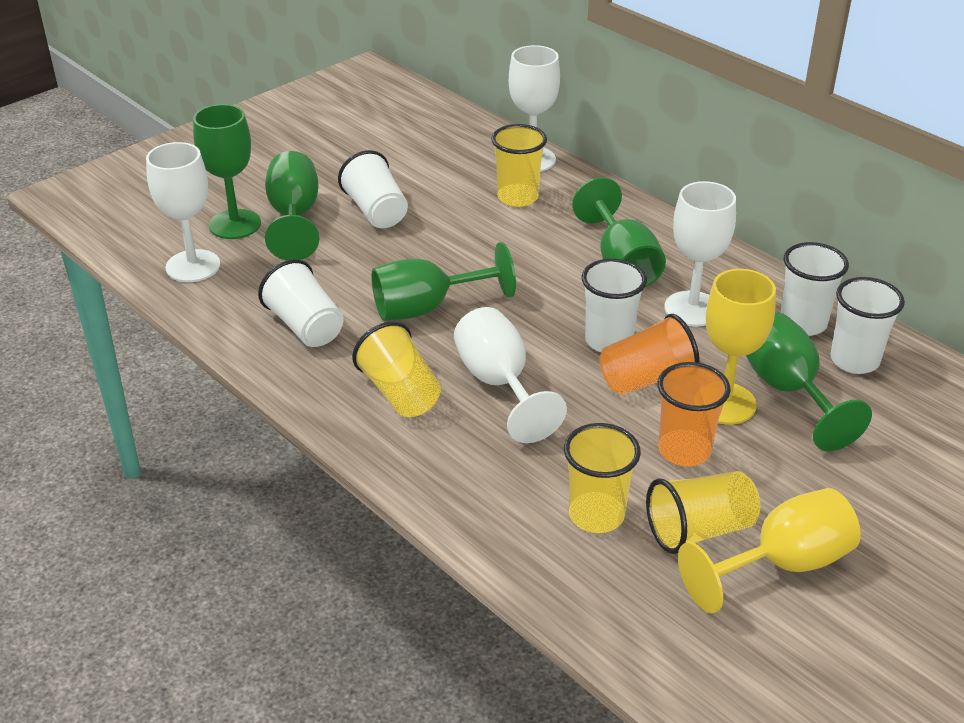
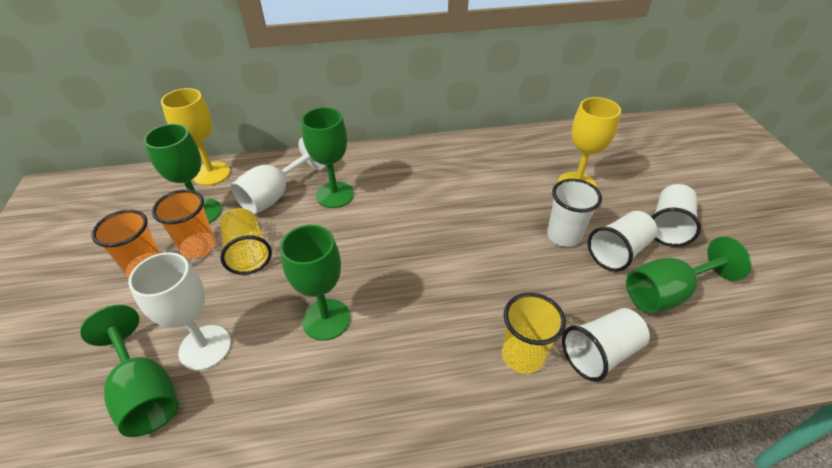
white cup: 5 -> 4
white goblet: 4 -> 2
yellow cup: 4 -> 2

